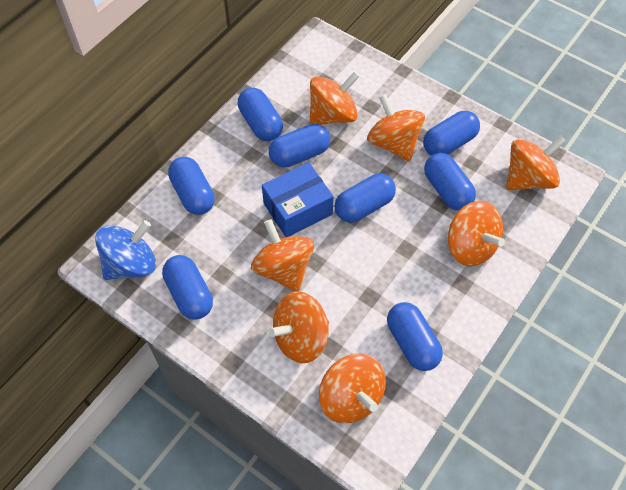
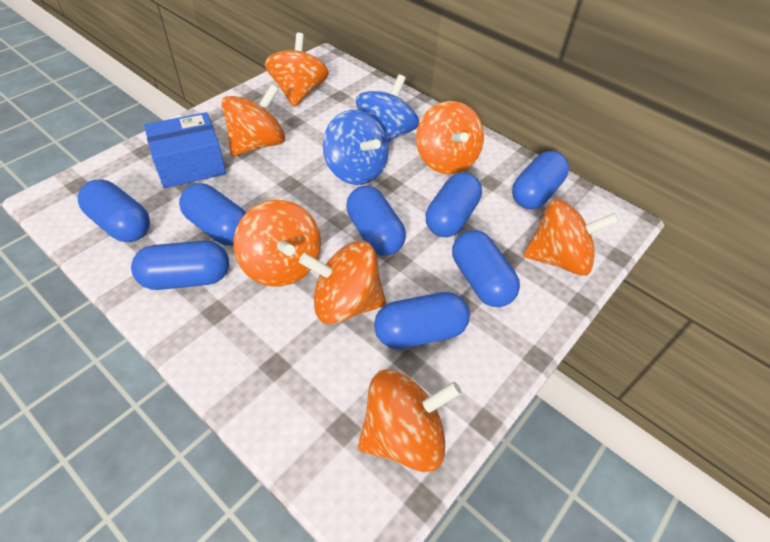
blue spinning top: 1 -> 2

